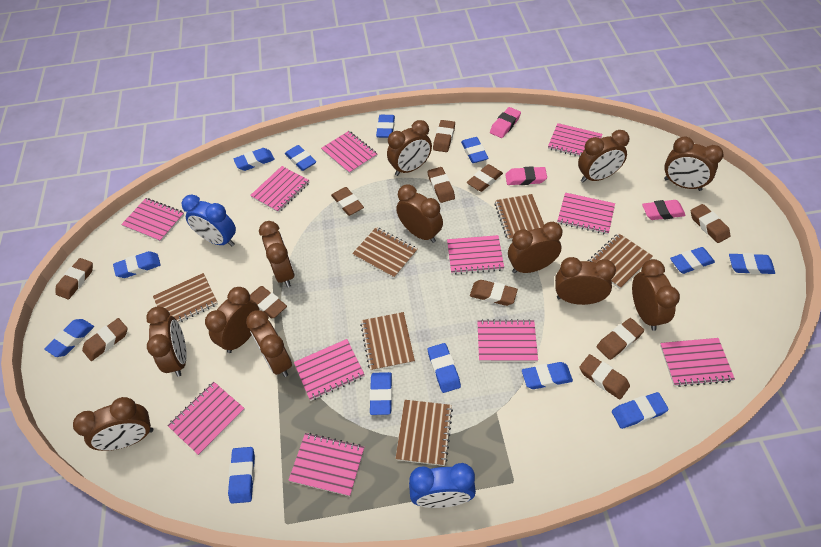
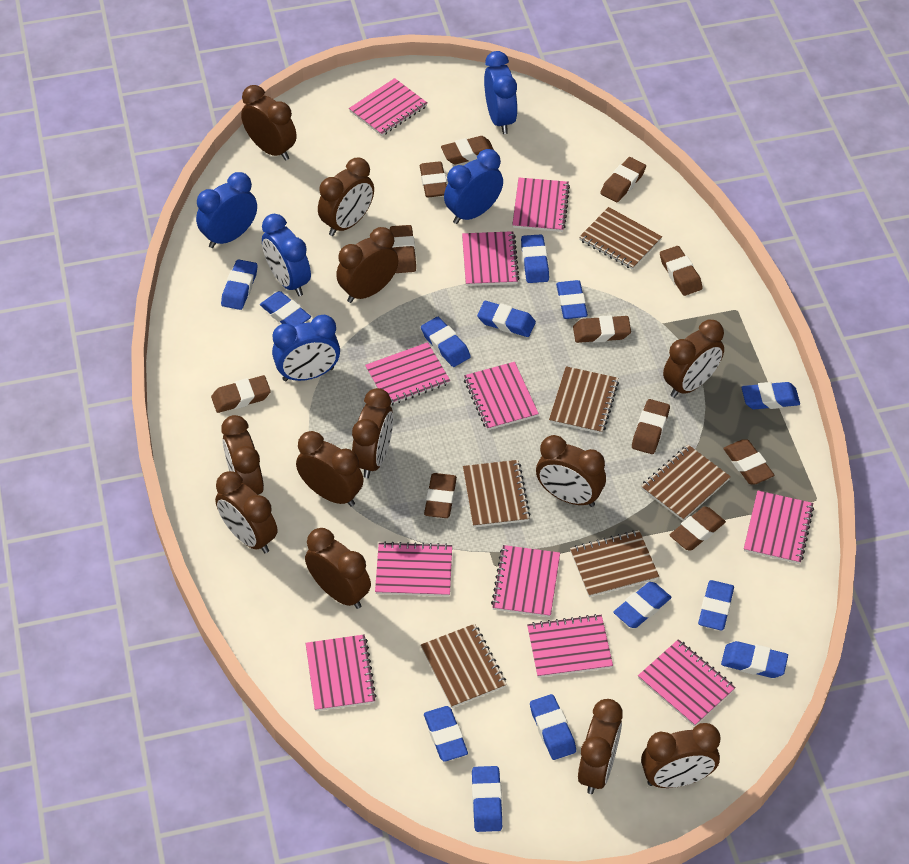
blue clock: 2 -> 5
pink eraser: 3 -> 0

